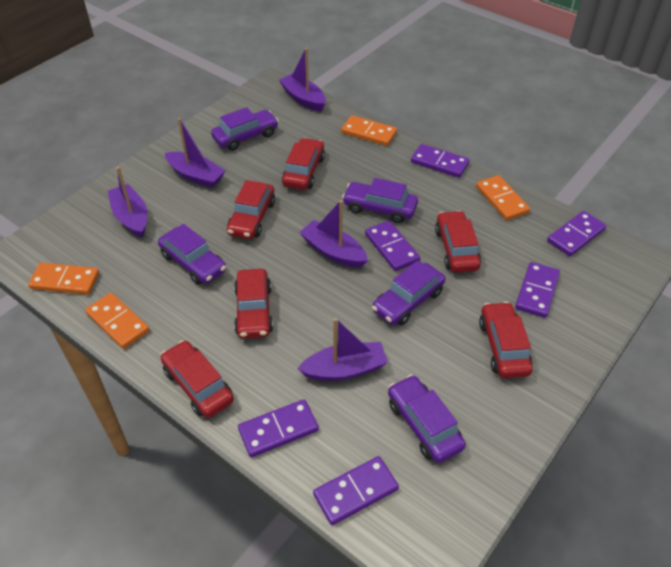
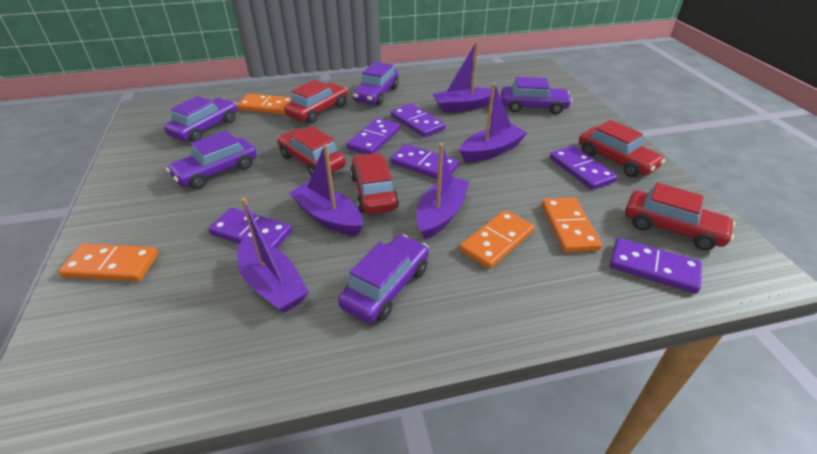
red car: 6 -> 5

